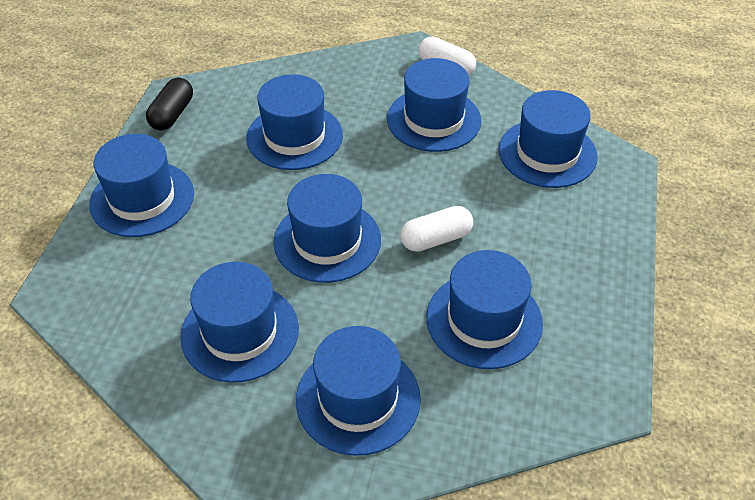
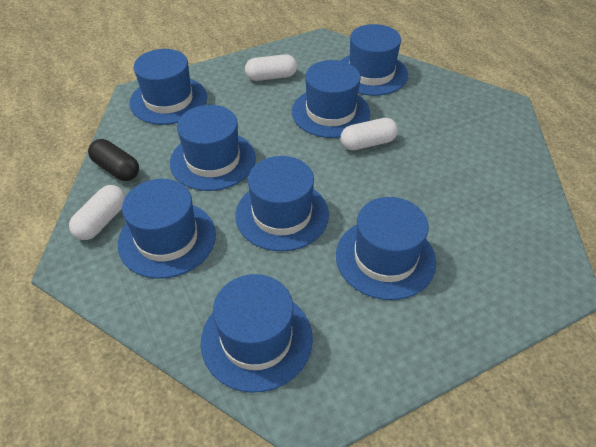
white capsule: 2 -> 3

